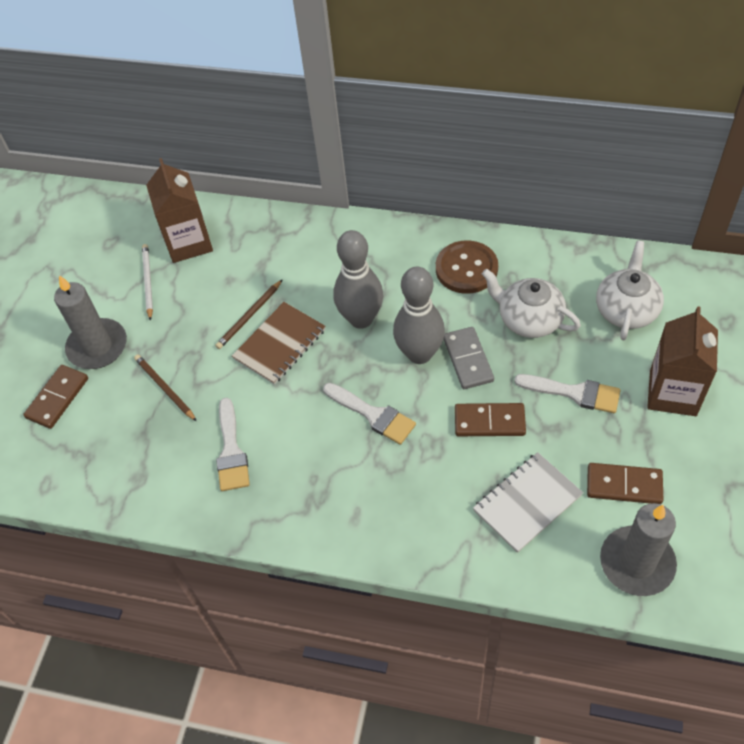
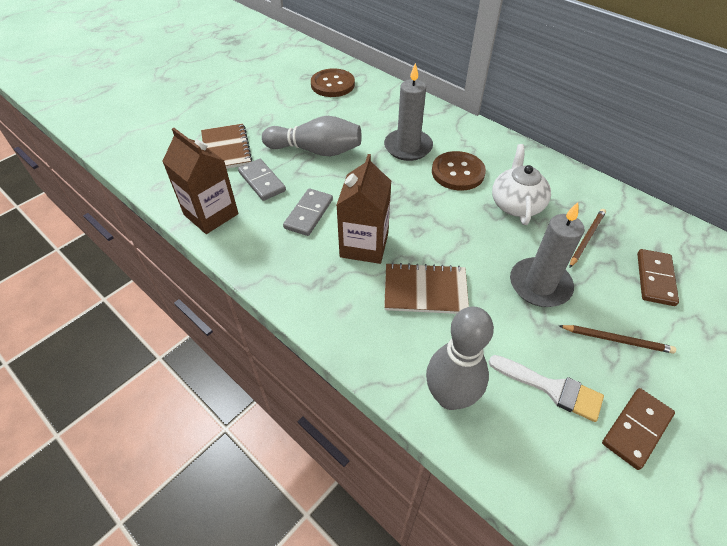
brown button: 1 -> 2
brown domino: 3 -> 2
brown notebook: 1 -> 2
grey domino: 1 -> 2
white brush: 3 -> 1
white notebook: 1 -> 0
white pencil: 1 -> 0
white teapot: 2 -> 1

